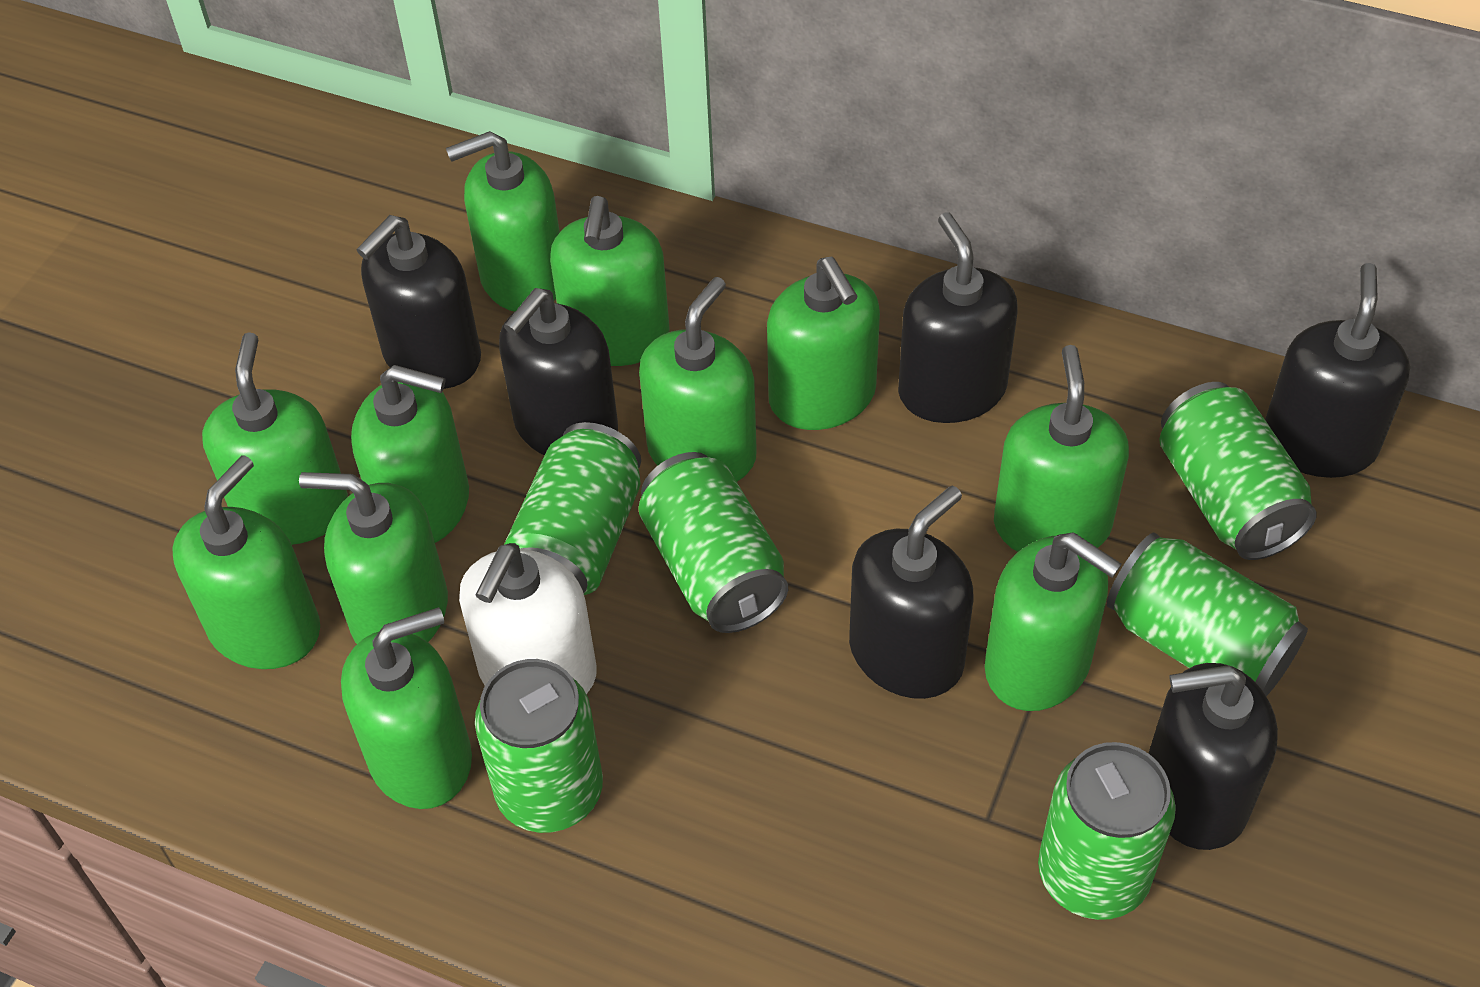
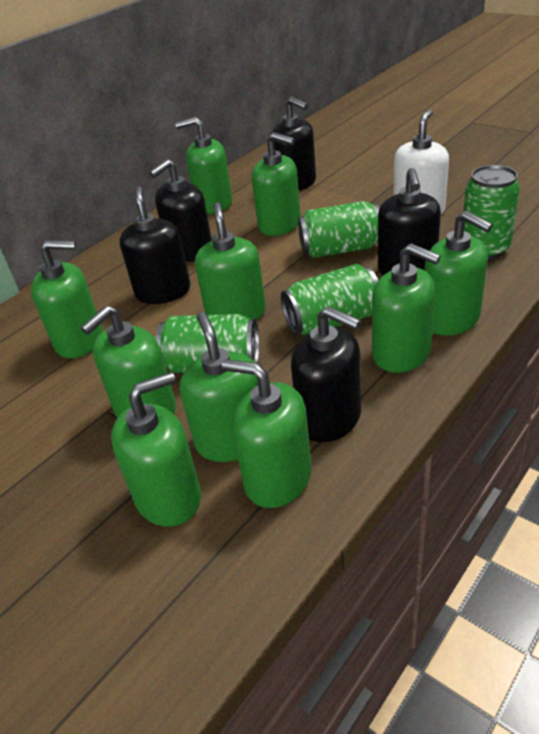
black soap dispenser: 6 -> 5
green can: 6 -> 4
green soap dispenser: 11 -> 10

